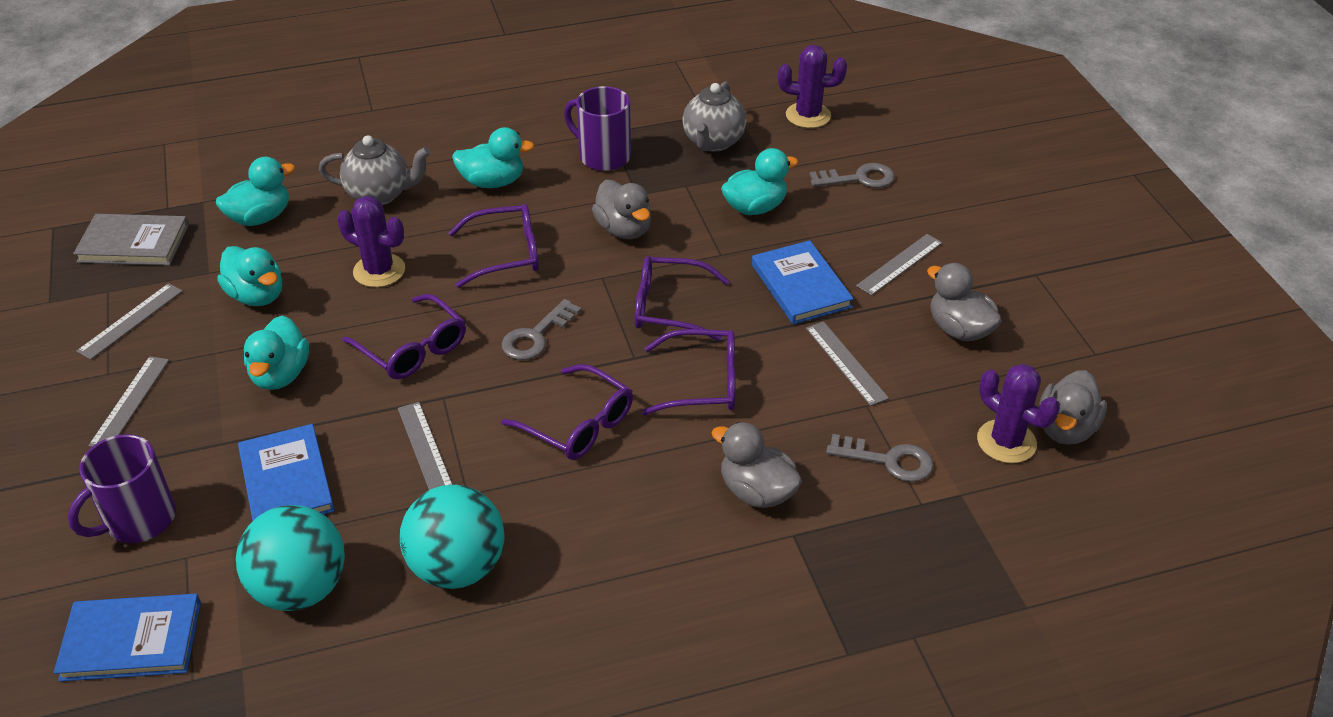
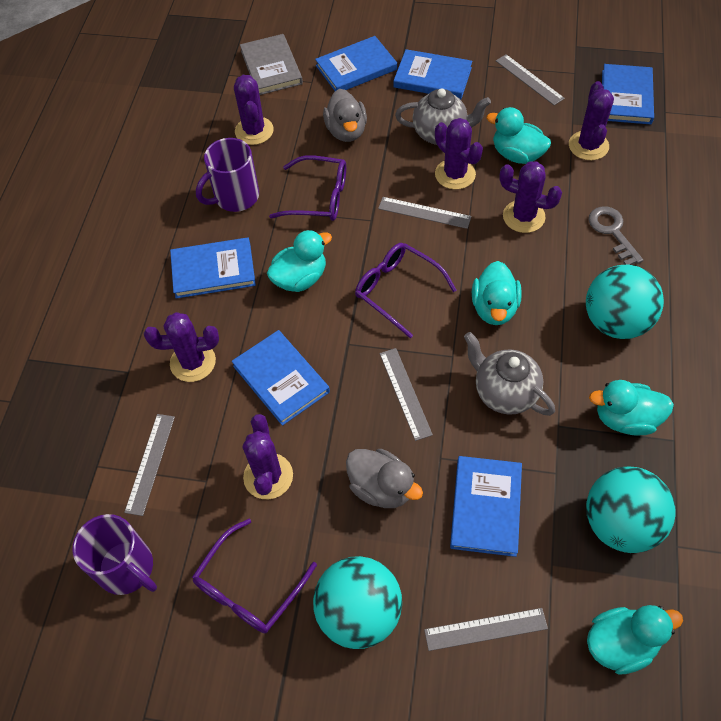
blue book: 3 -> 6
grey duck: 4 -> 2
grey key: 3 -> 1
purple cactus: 3 -> 6
purple glasses: 5 -> 3
turquoise ball: 2 -> 3

